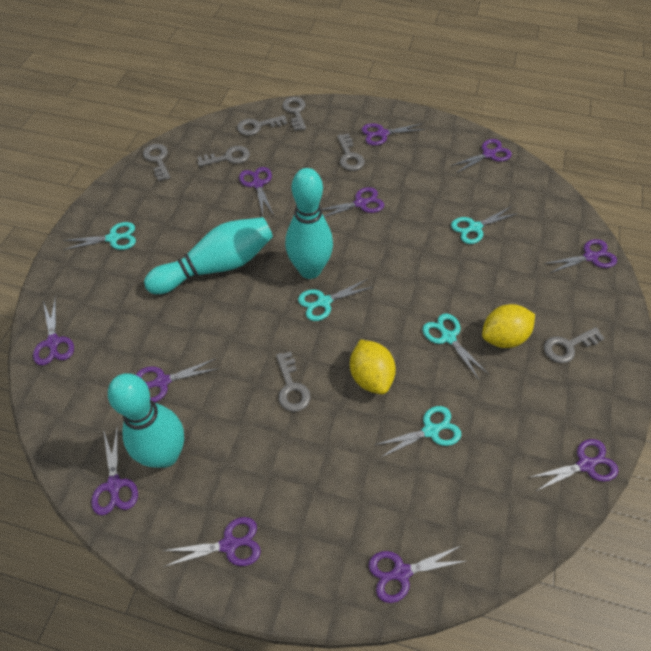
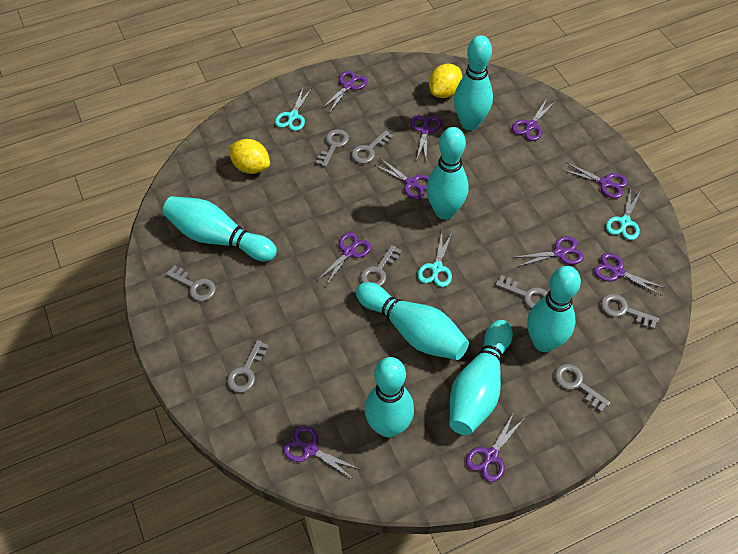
grey key: 7 -> 8
purple scissors: 11 -> 10
turquoise bowling pin: 3 -> 7
turquoise scissors: 5 -> 3

